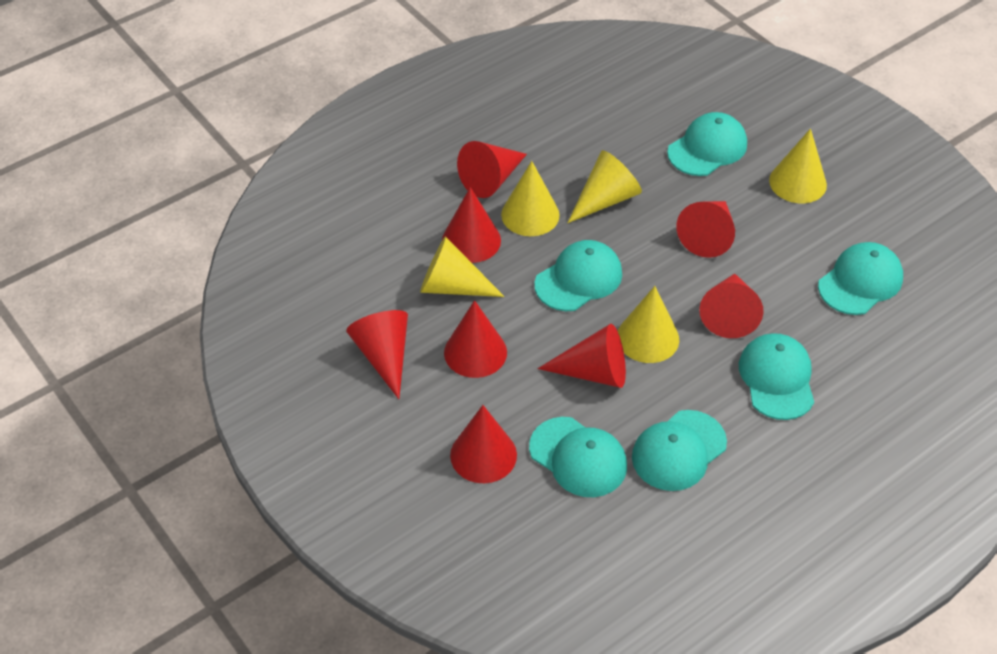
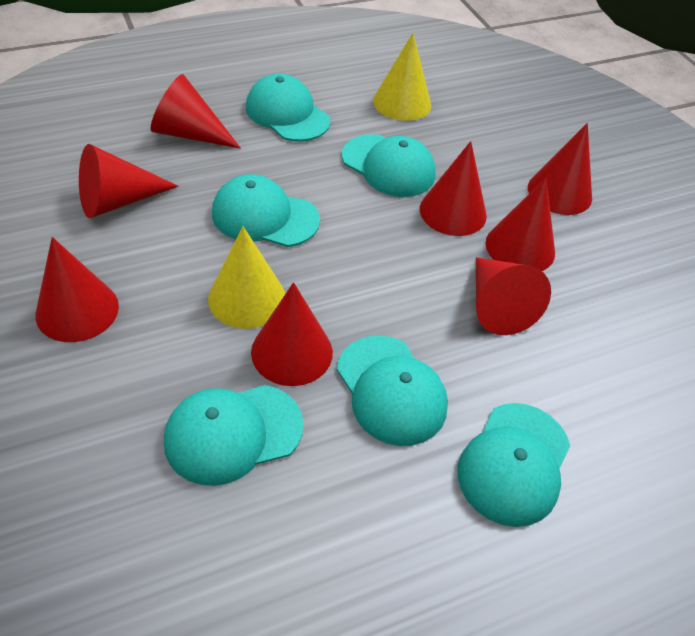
yellow cone: 5 -> 2

